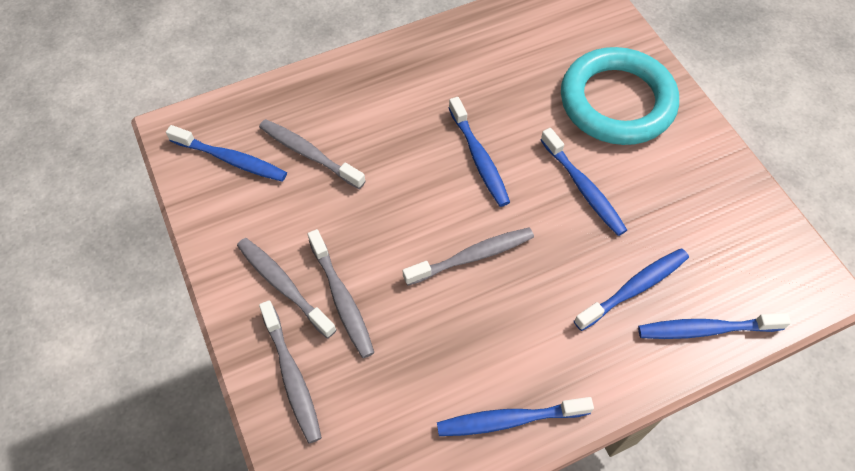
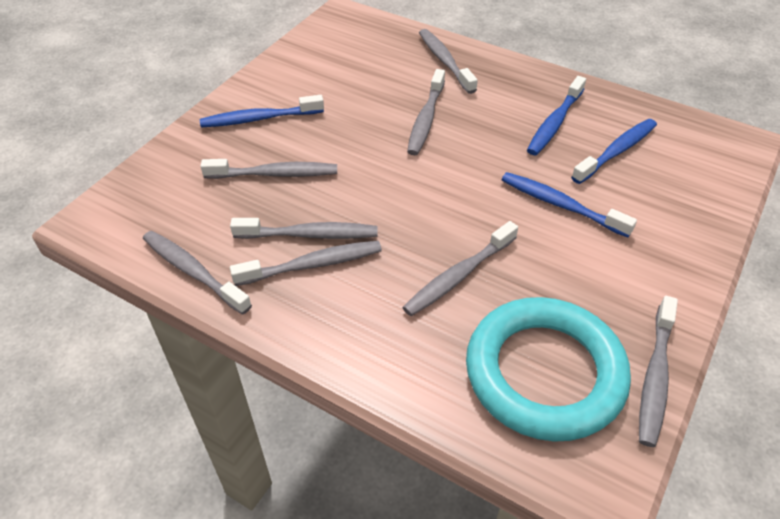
blue toothbrush: 6 -> 4
grey toothbrush: 5 -> 8

